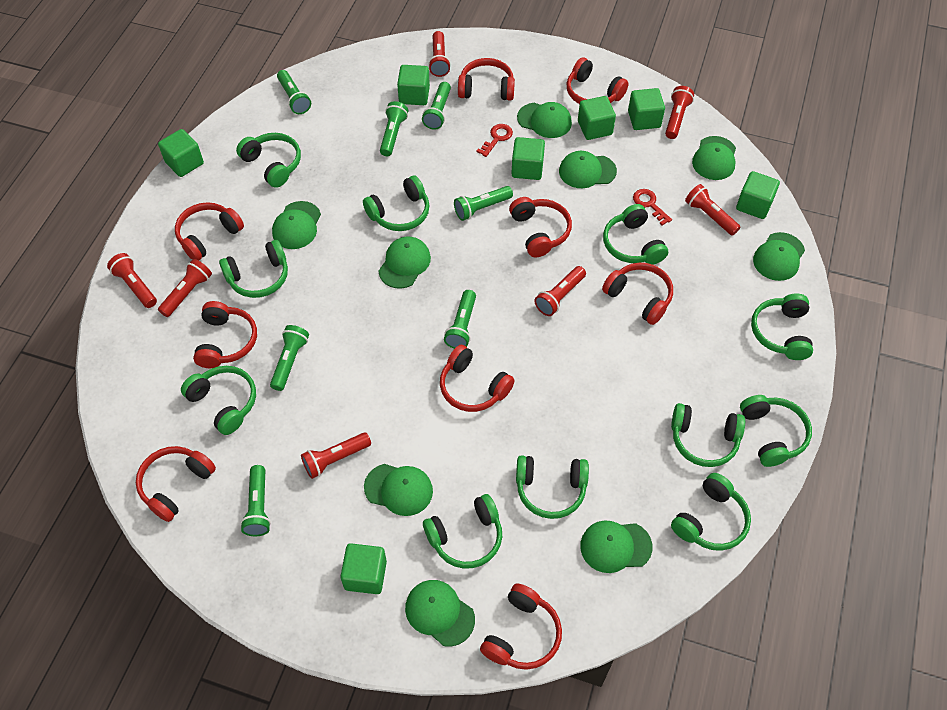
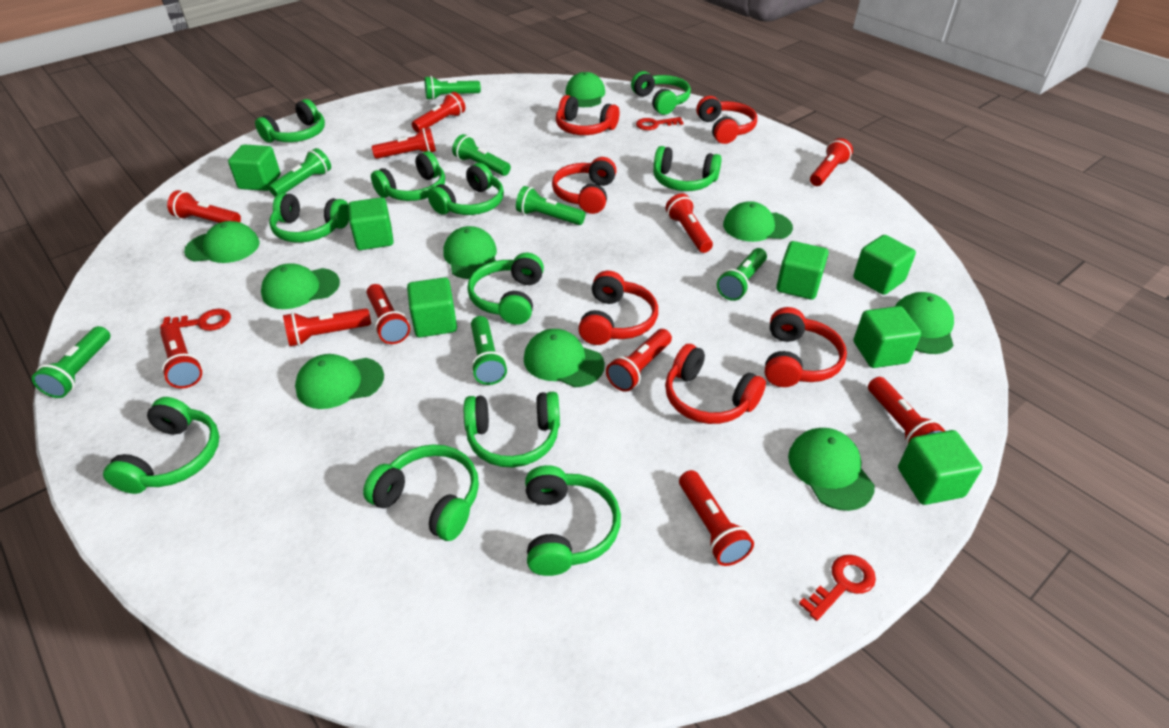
red flashlight: 7 -> 11
red headphones: 9 -> 6
red key: 2 -> 3

